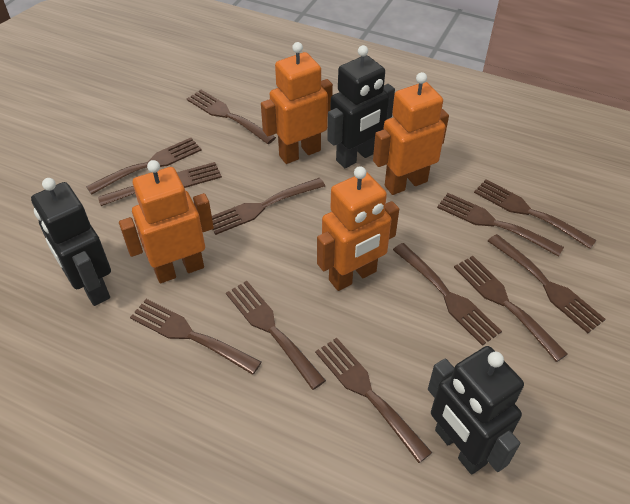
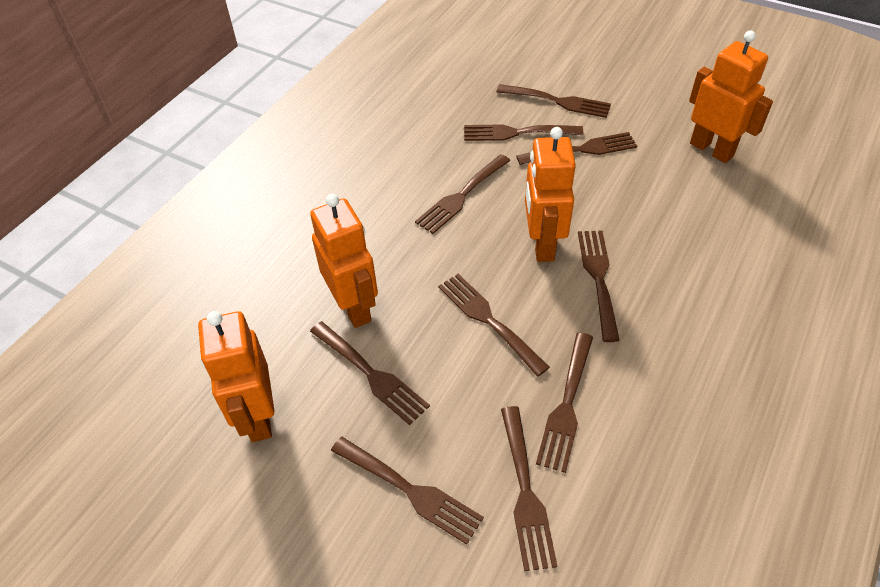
black robot: 3 -> 0
brown fork: 12 -> 10

